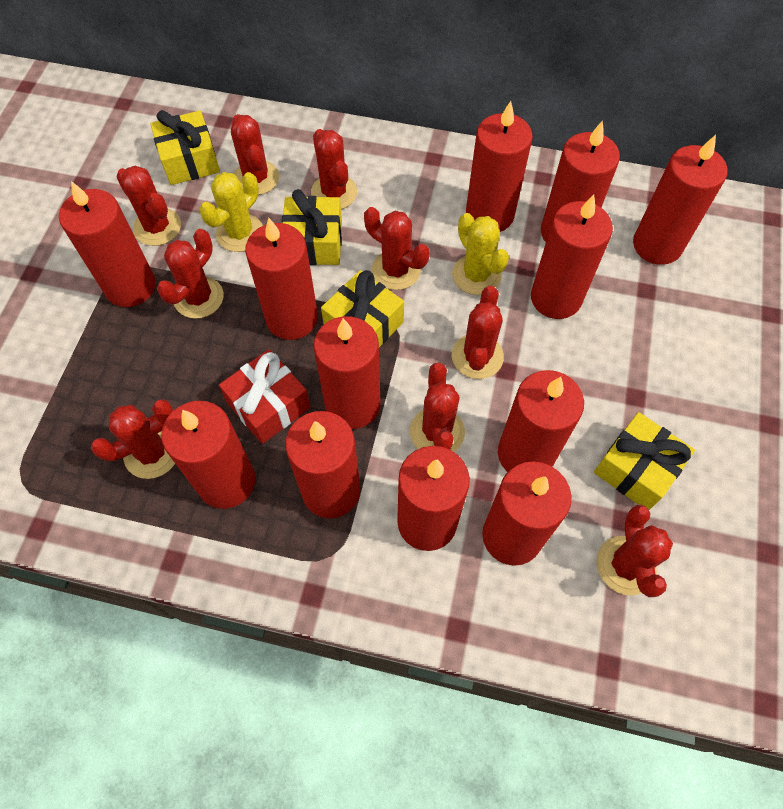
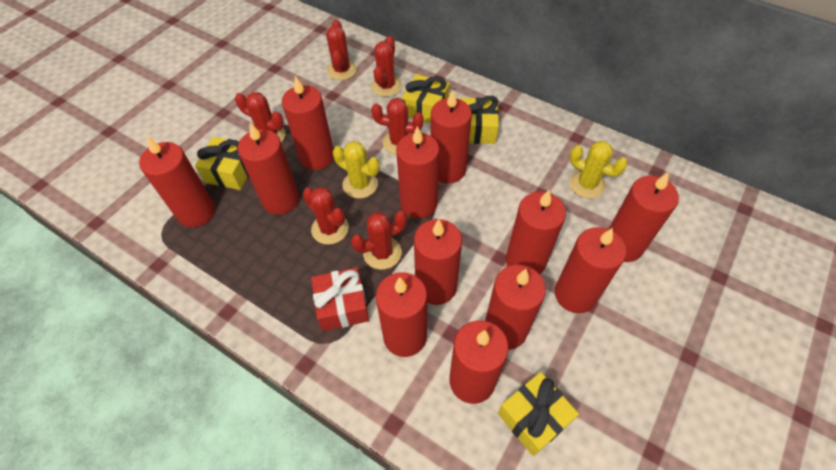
red cactus: 9 -> 6

